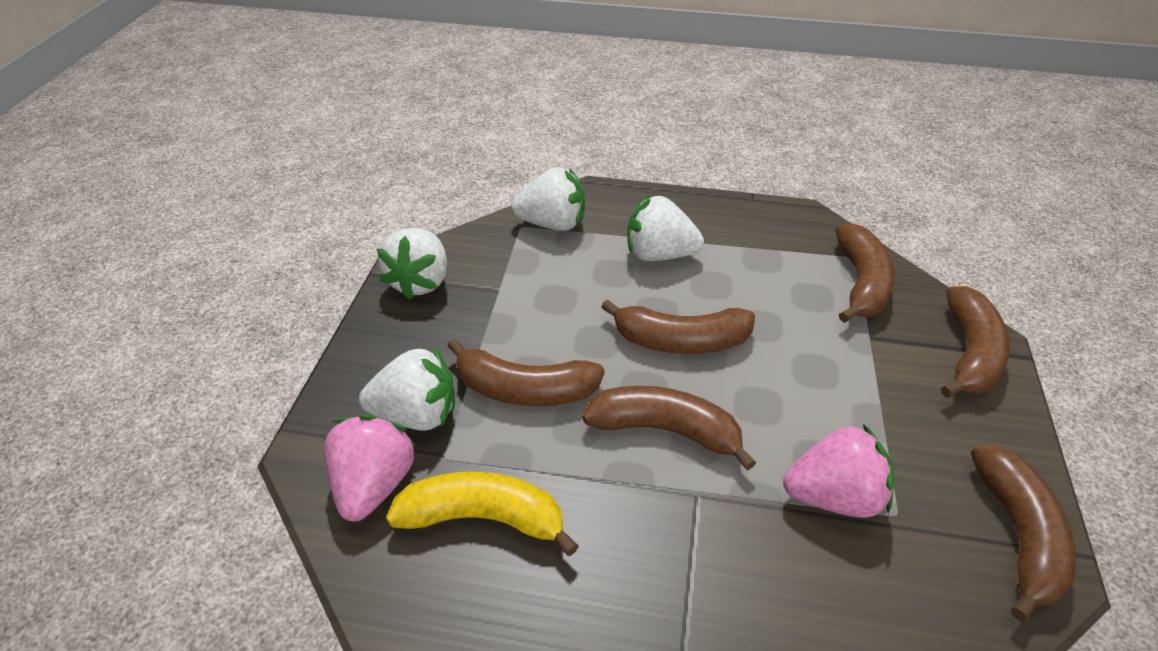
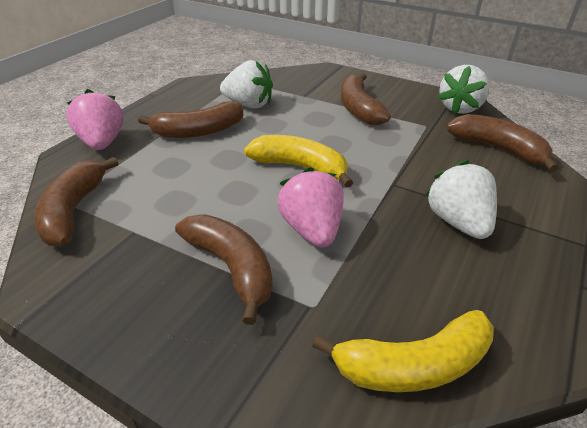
brown banana: 6 -> 5
white strawberry: 4 -> 3
yellow banana: 1 -> 2

